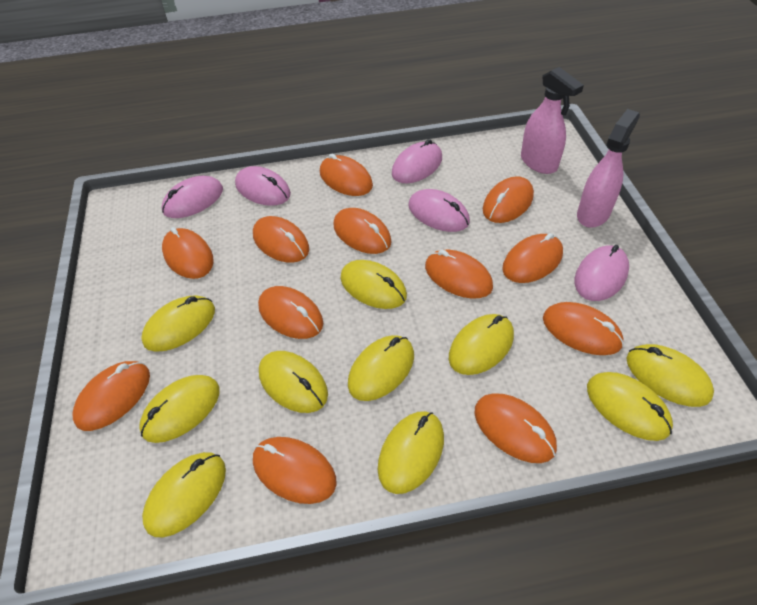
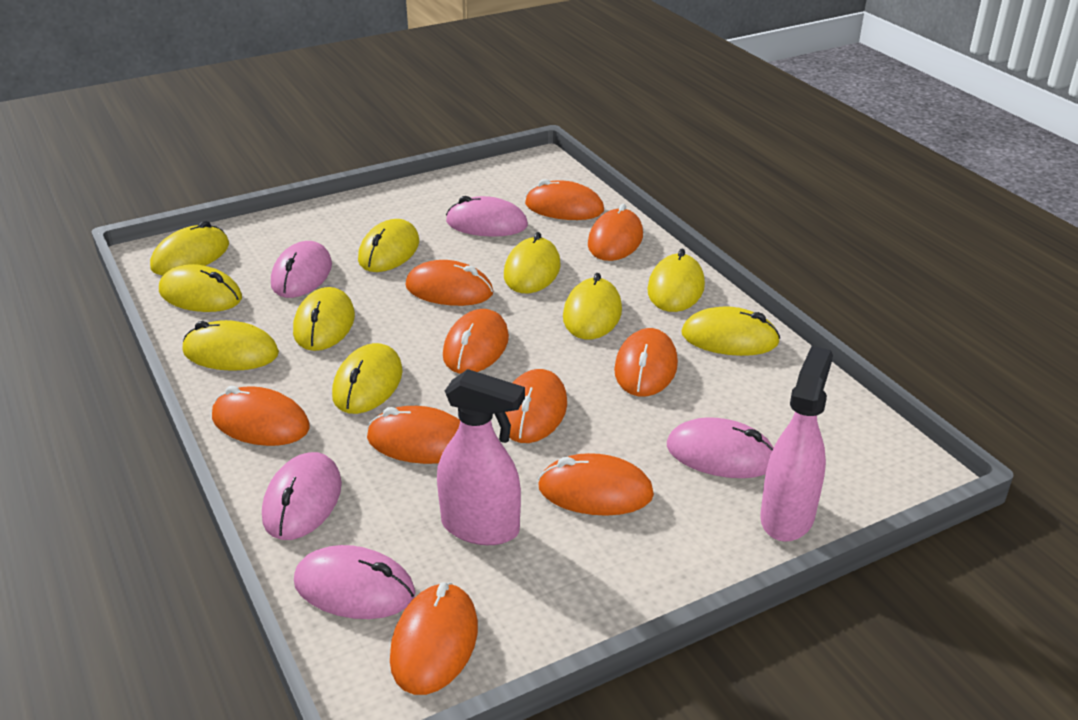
orange mouse: 12 -> 10

